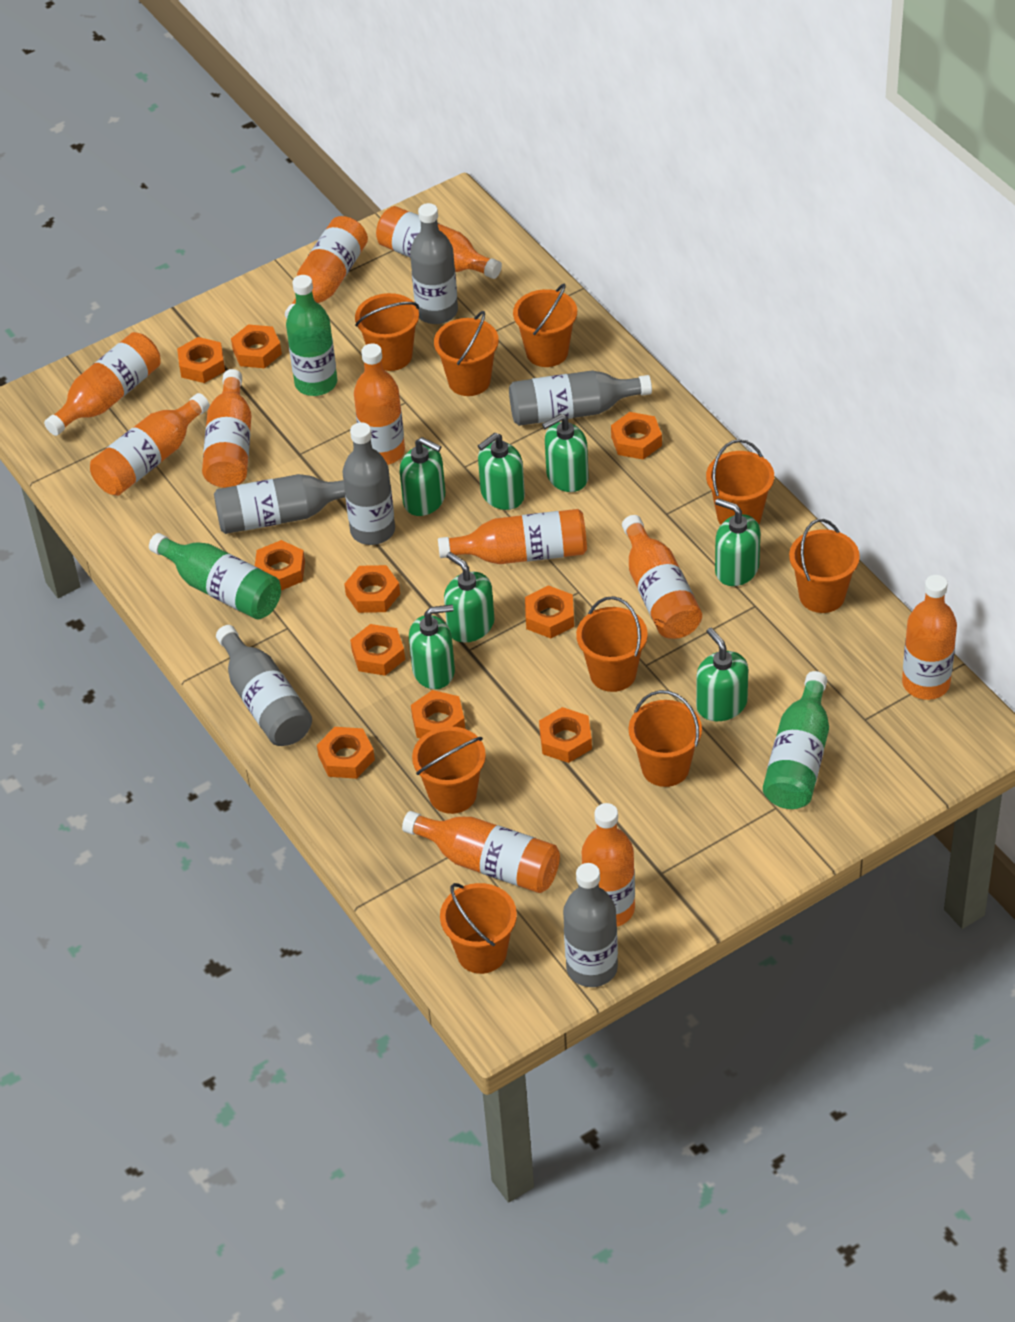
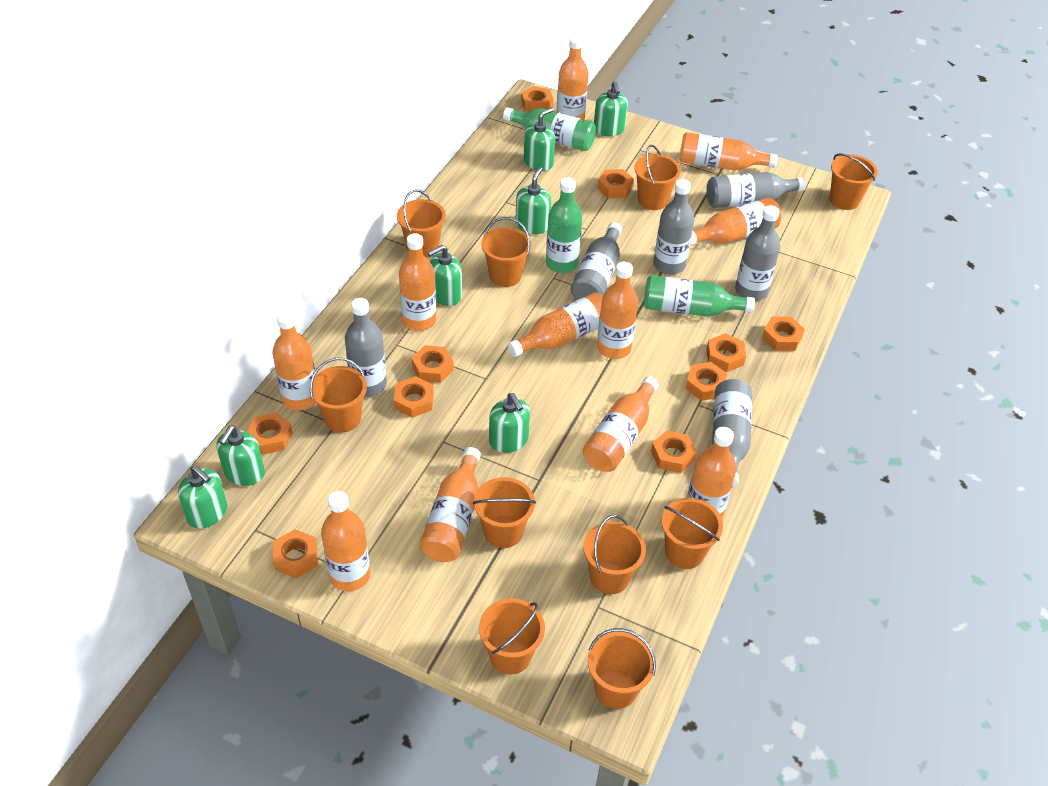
orange bucket: 9 -> 10

